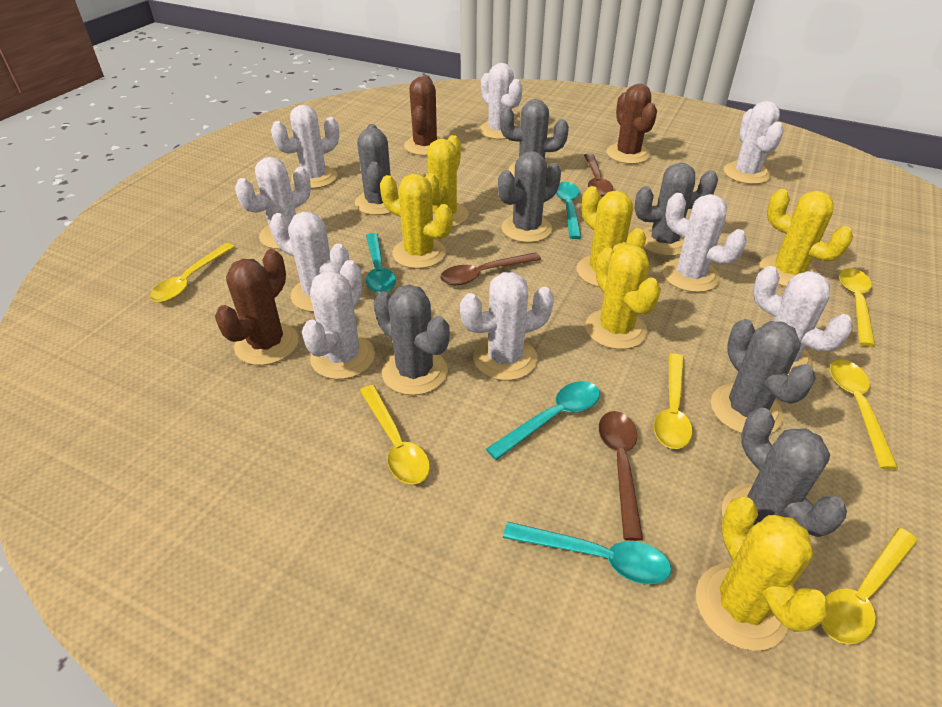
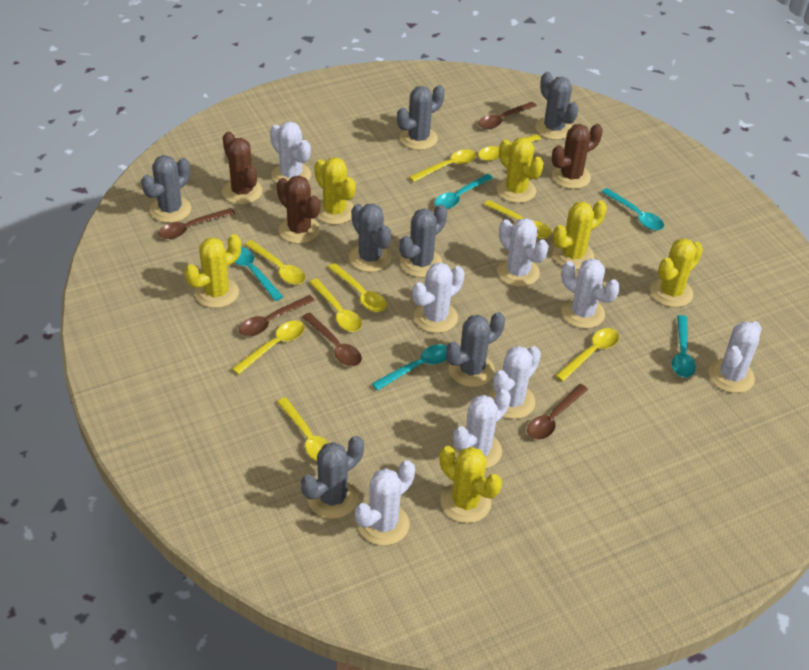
brown spoon: 3 -> 5
turquoise spoon: 4 -> 5
white cactus: 9 -> 8
yellow spoon: 6 -> 9

